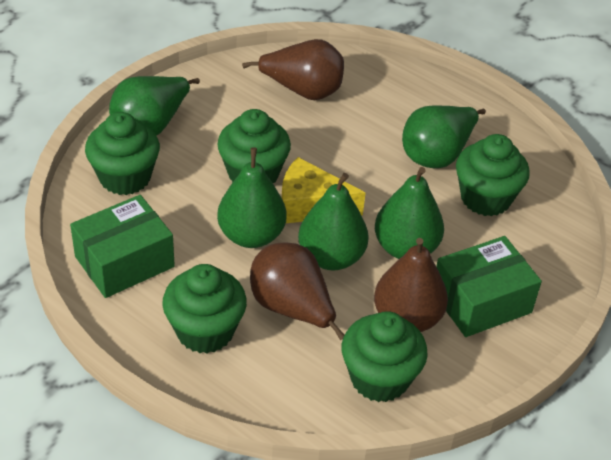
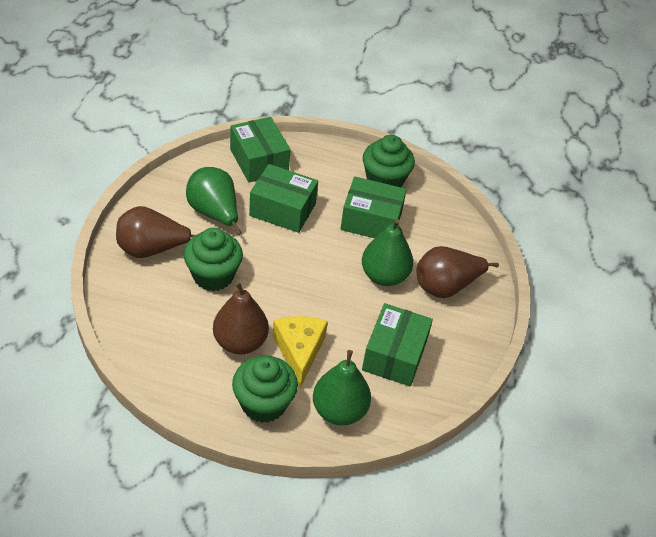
green box: 2 -> 4
green cupcake: 5 -> 3
green pear: 5 -> 3

